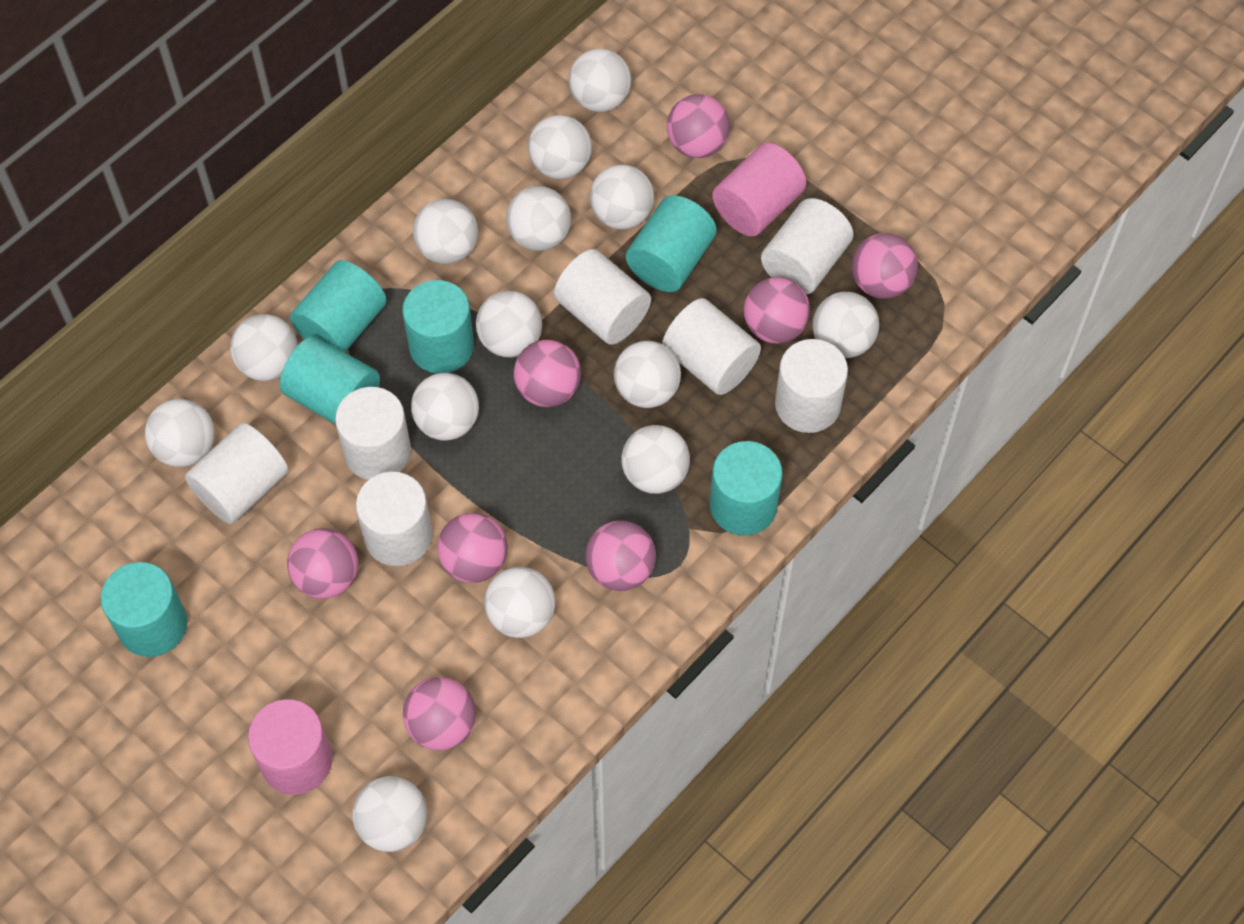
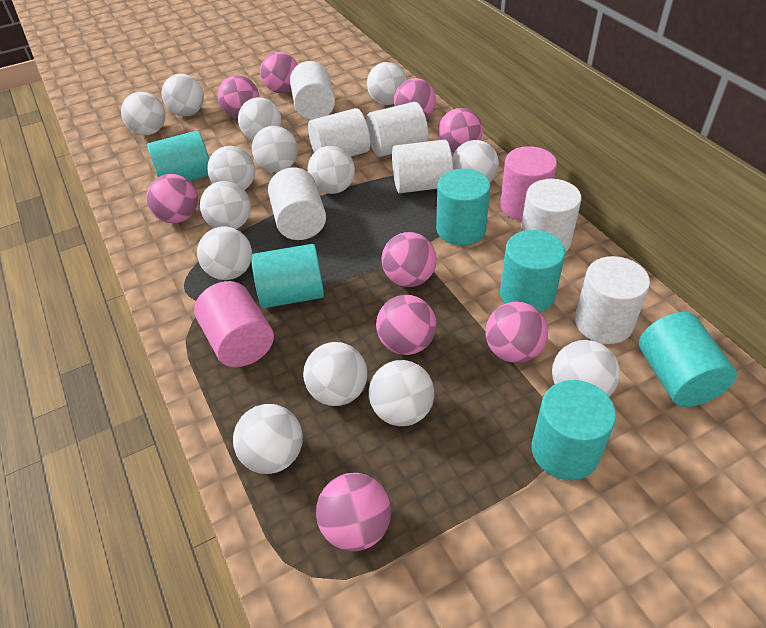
pink ball: 8 -> 9

